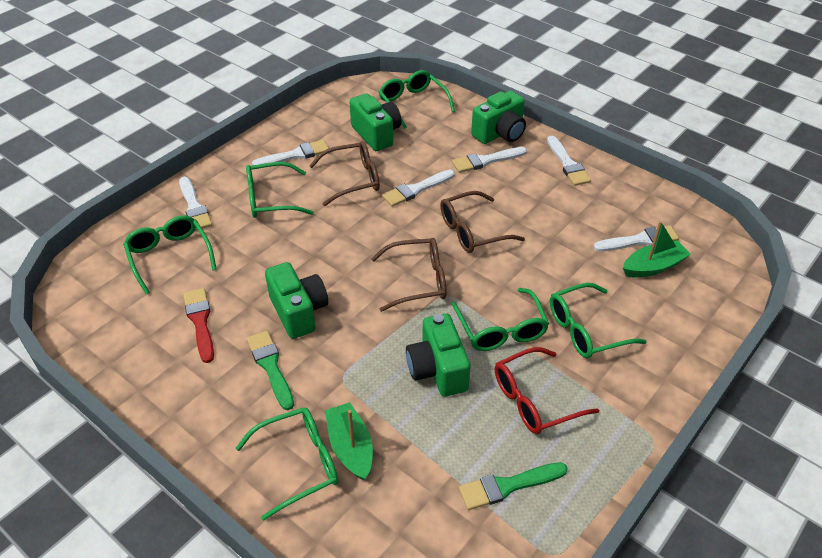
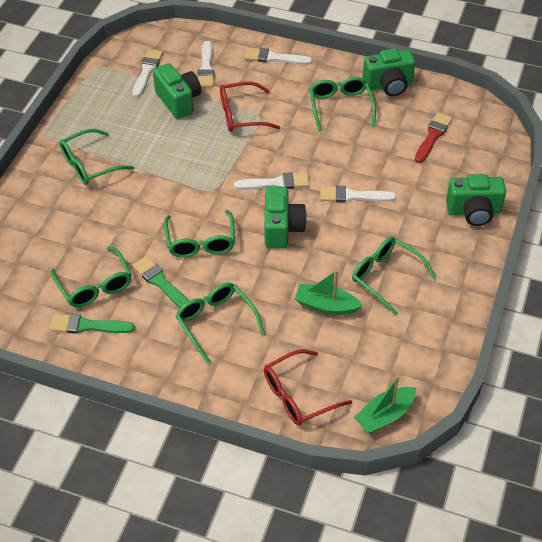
brown glasses: 3 -> 0
red glasses: 1 -> 2
white brush: 6 -> 5

